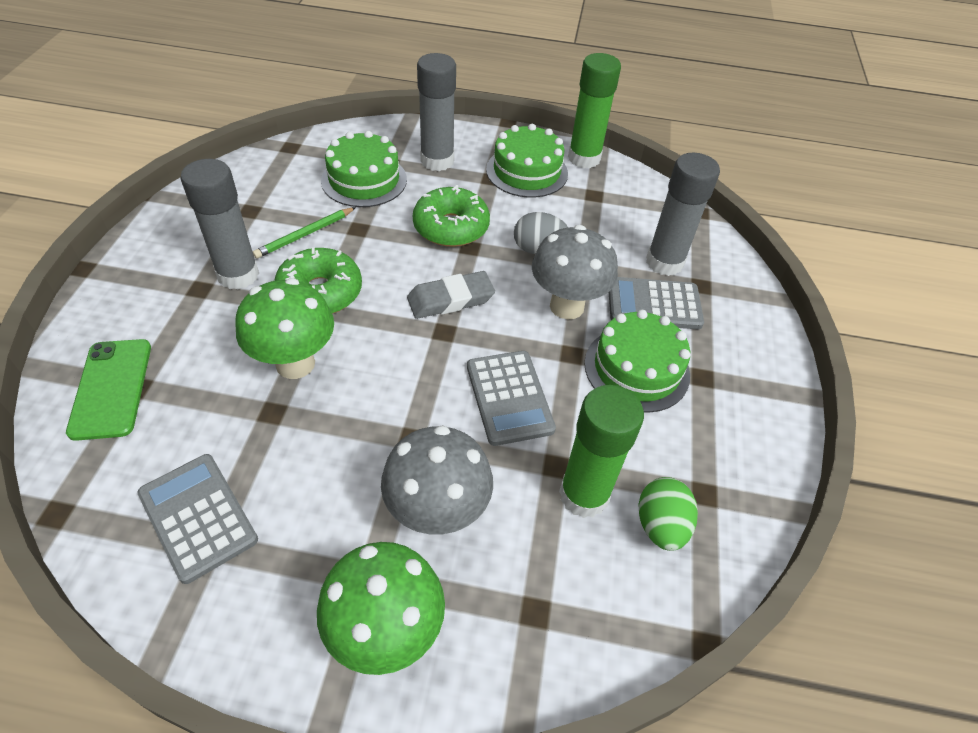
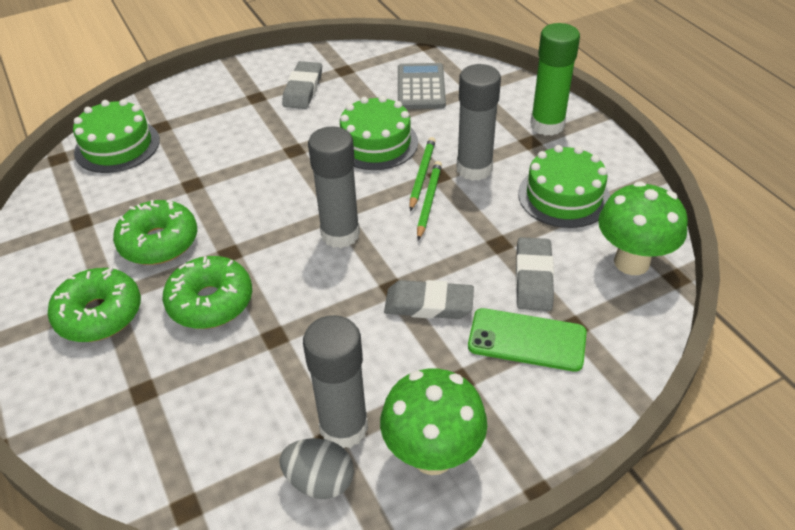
green donut: 2 -> 3
green egg: 1 -> 0
green glue stick: 2 -> 1
green pencil: 1 -> 2
grey calculator: 3 -> 1
grey eraser: 1 -> 3
grey mushroom: 2 -> 0

